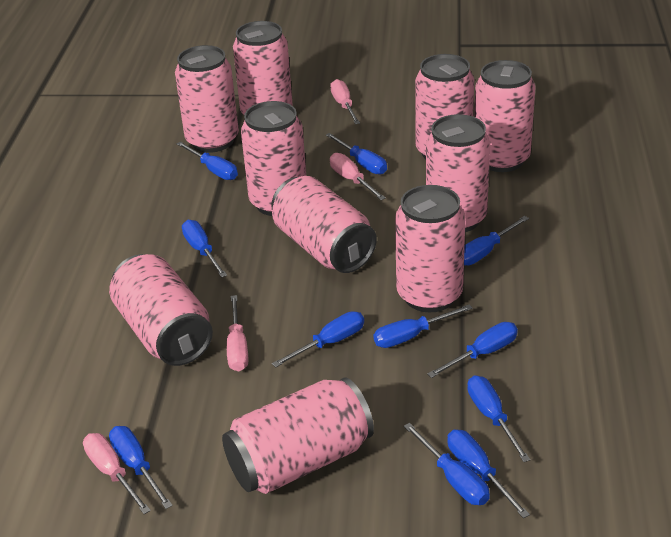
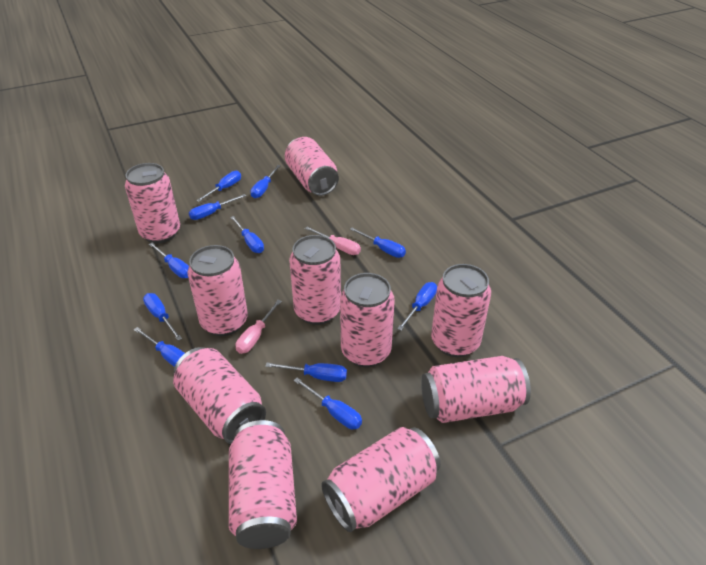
pink screwdriver: 4 -> 2

